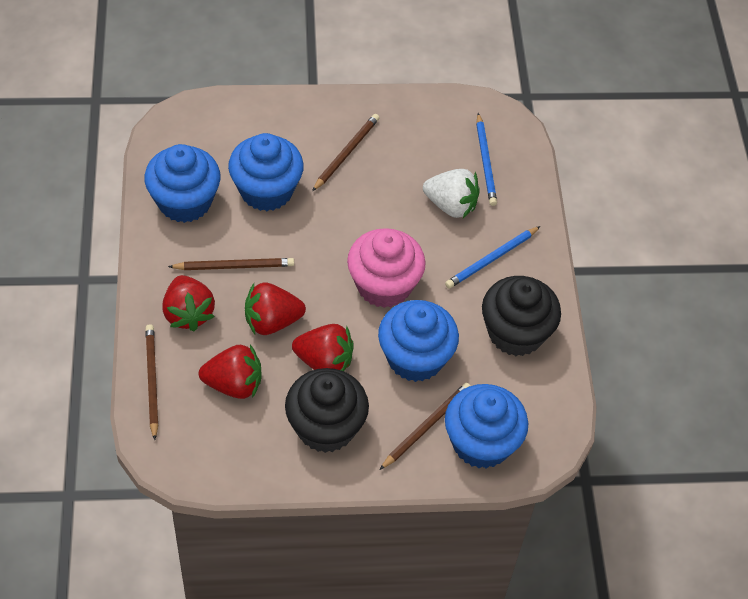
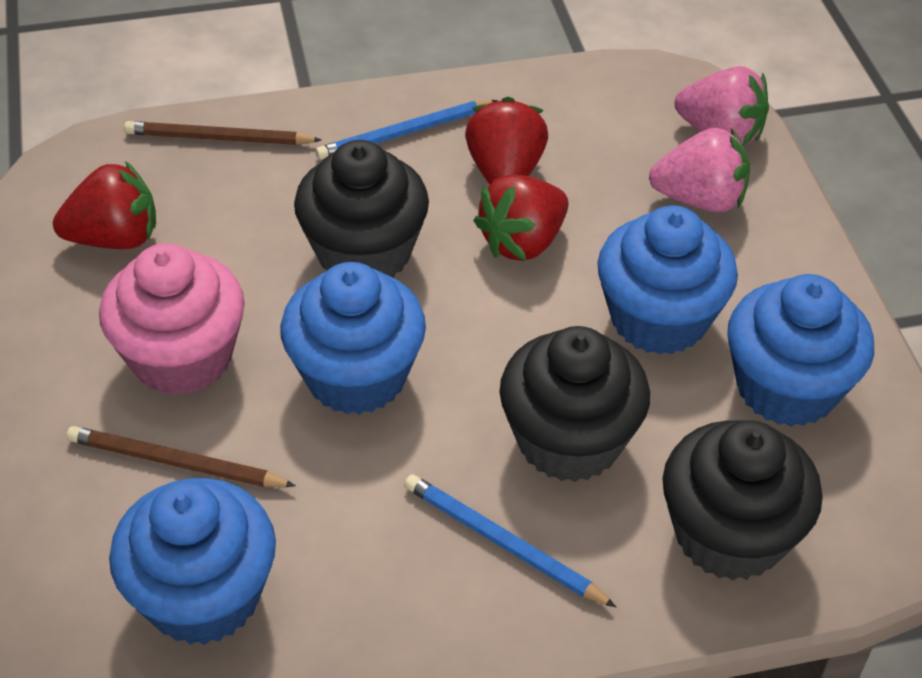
black cupcake: 2 -> 3
brown pencil: 4 -> 2
pink strawberry: 0 -> 2
red strawberry: 4 -> 3
white strawberry: 1 -> 0

